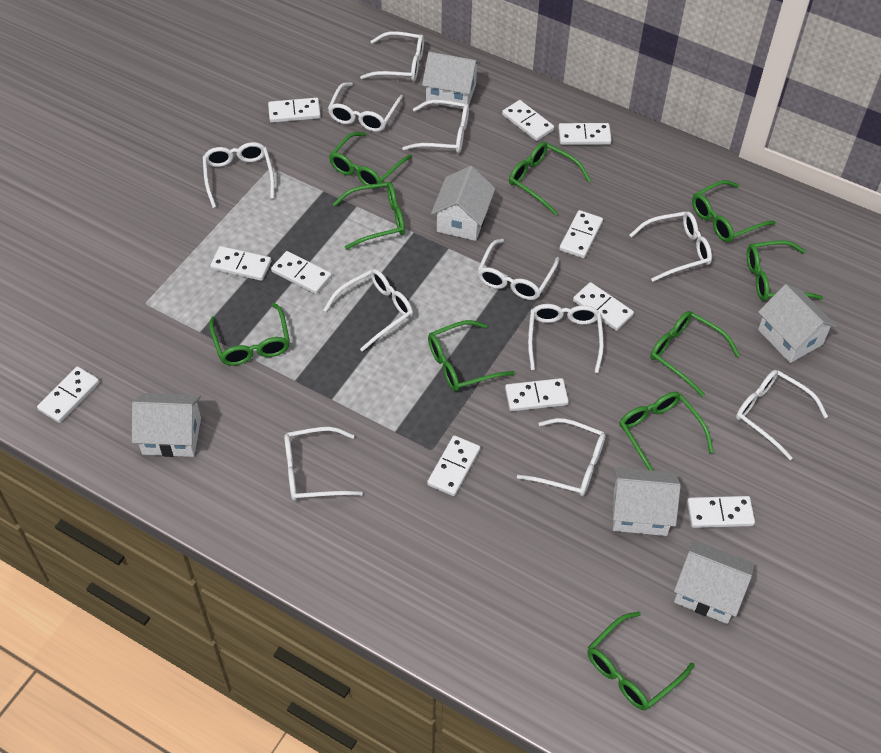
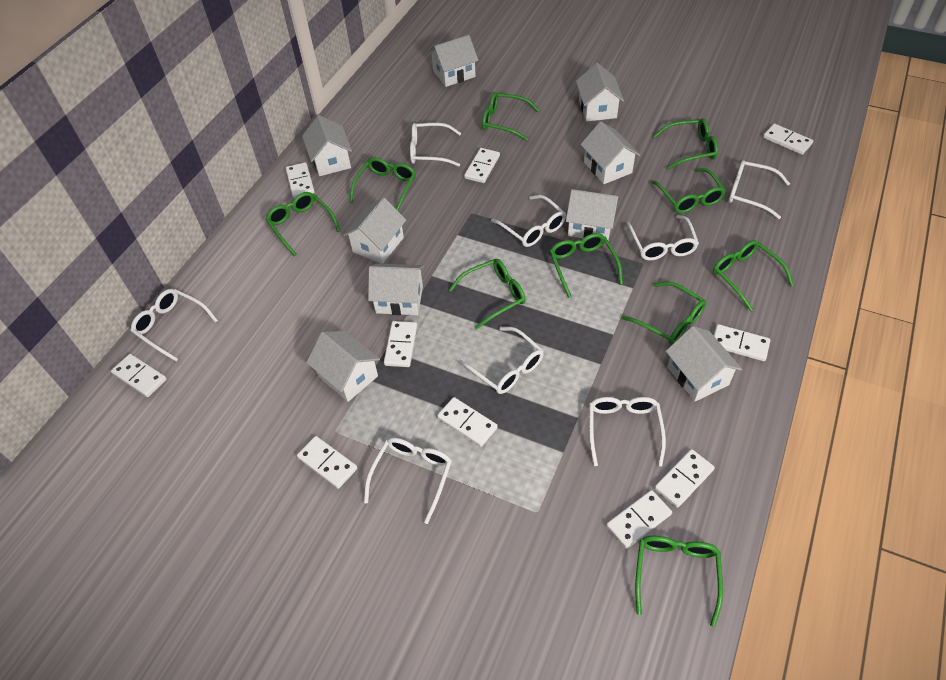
white domino: 11 -> 10
white glasses: 11 -> 8
white house: 6 -> 9

